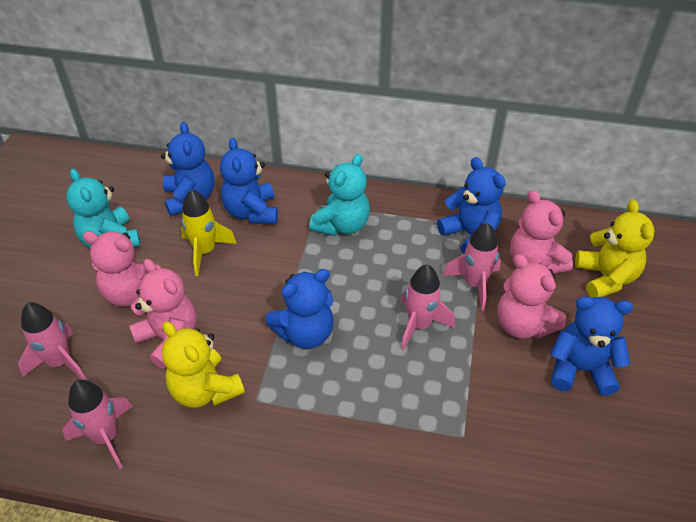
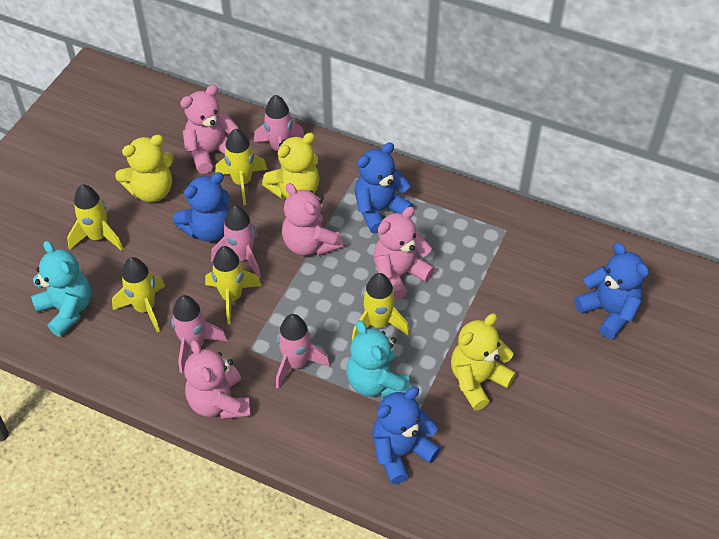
blue teddy bear: 5 -> 4
yellow rocket: 1 -> 5
yellow teddy bear: 2 -> 3

